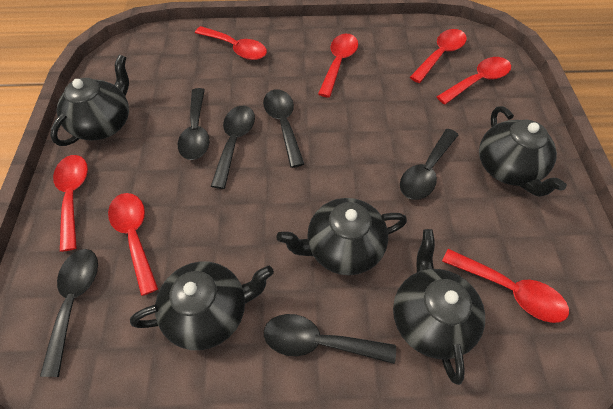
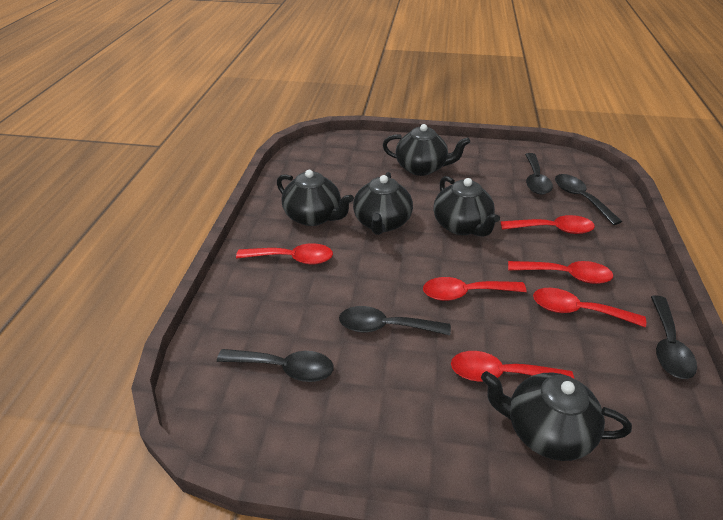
black spoon: 6 -> 5
red spoon: 7 -> 6

